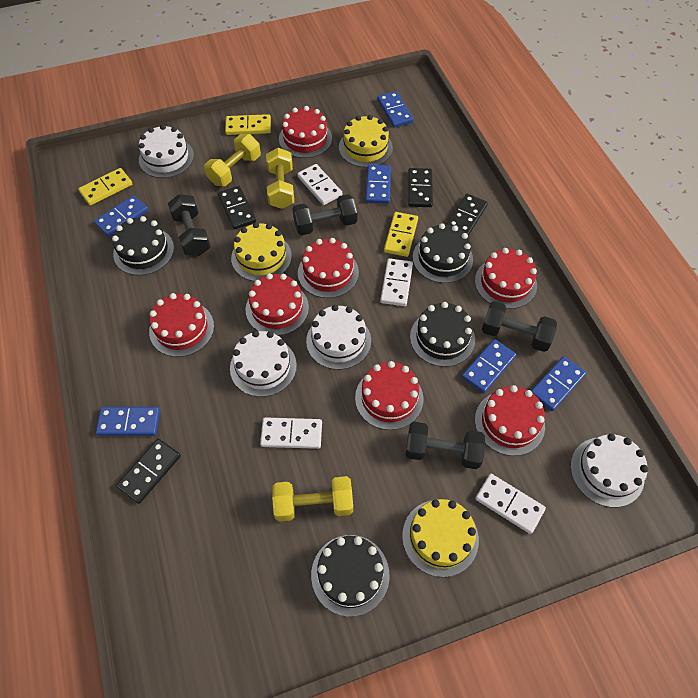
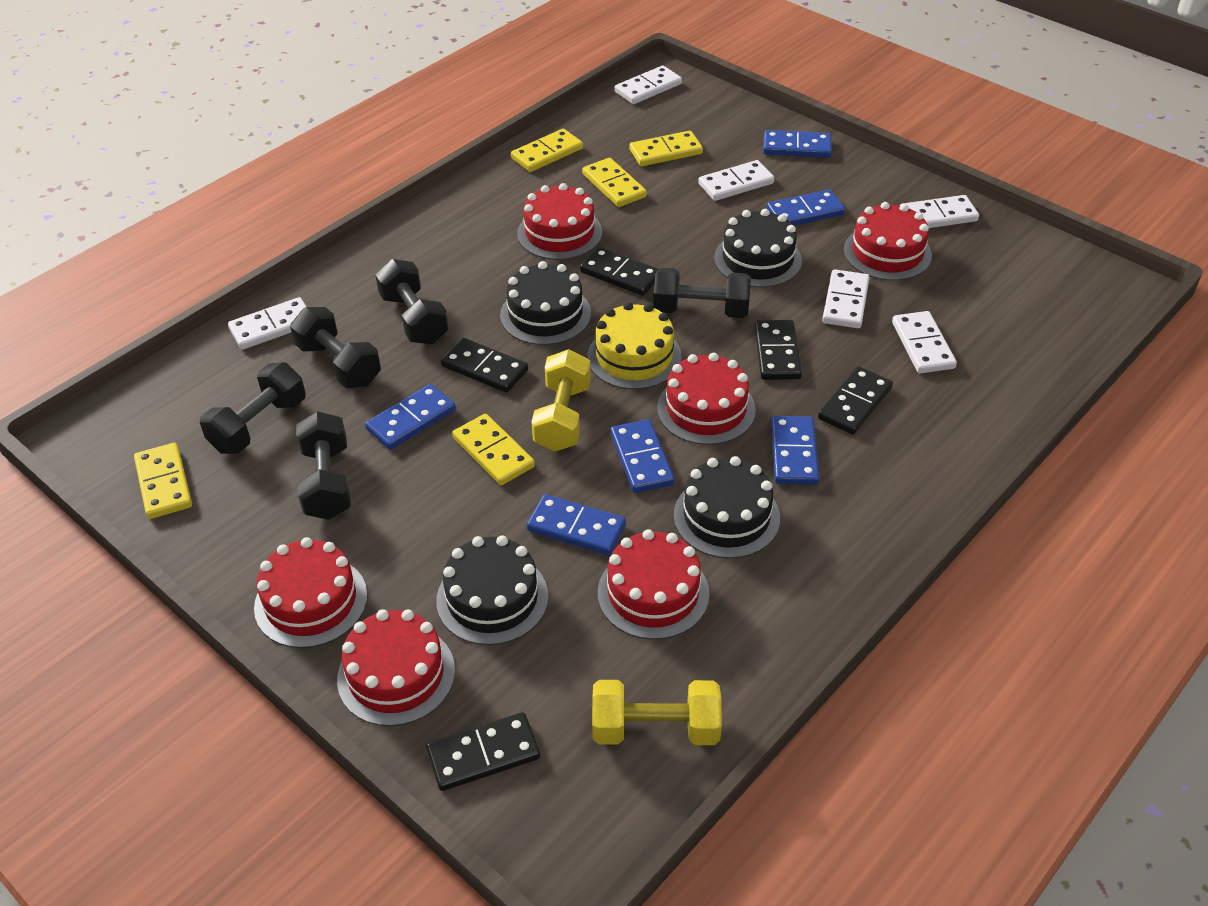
black domino: 4 -> 5
black dumbbell: 4 -> 5
red cake: 7 -> 6
white cake: 4 -> 0
white domino: 4 -> 6
yellow cake: 3 -> 1
yellow domino: 3 -> 5
yellow dumbbell: 3 -> 2

